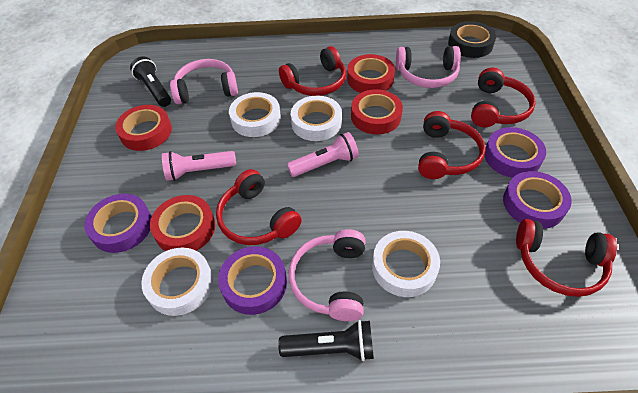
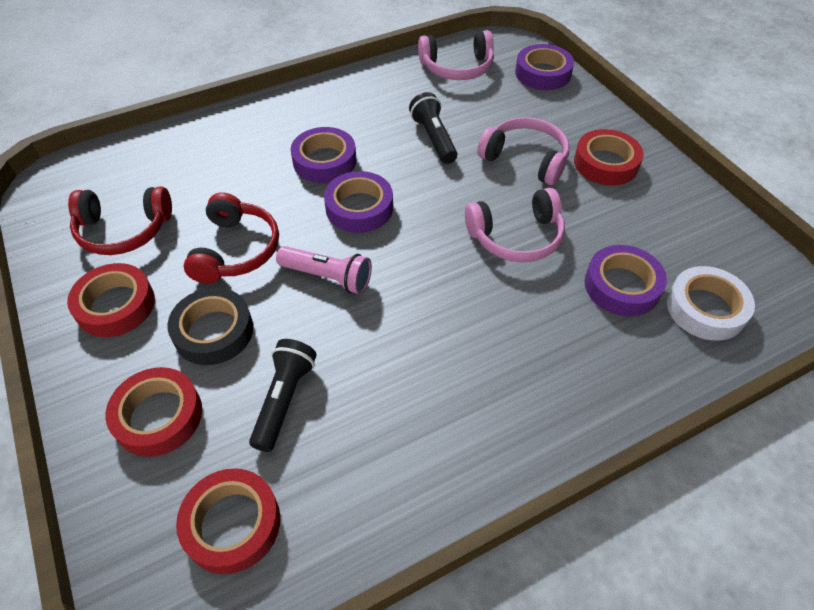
pink flashlight: 2 -> 1
red headphones: 5 -> 2
white tape: 4 -> 1

